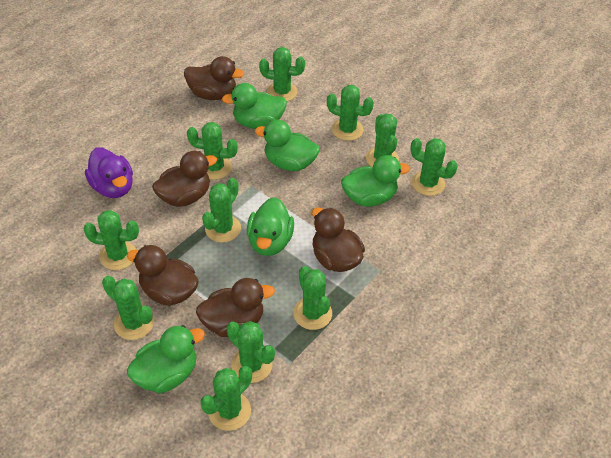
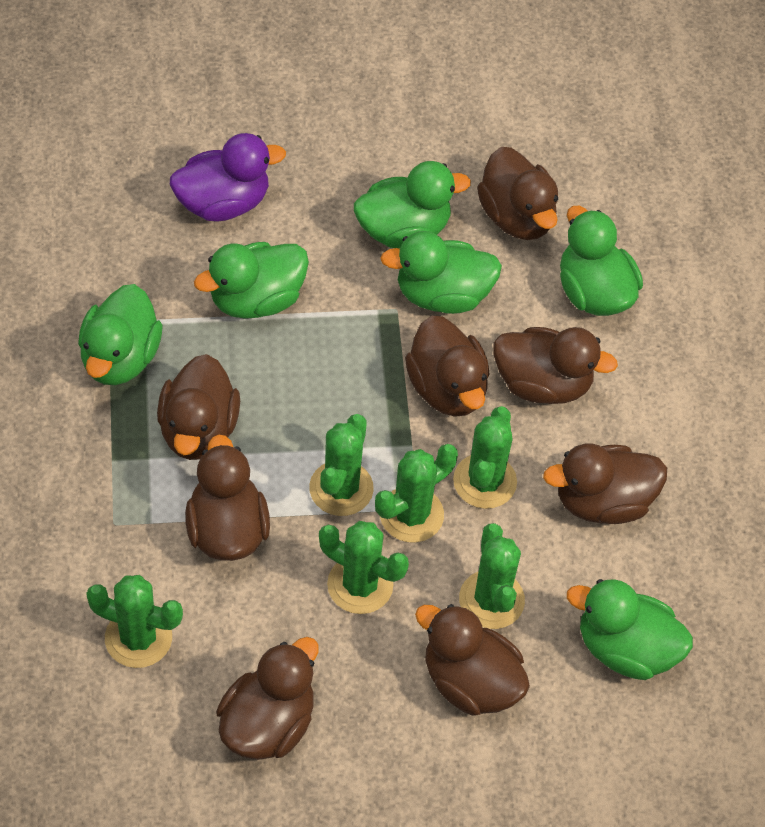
brown duck: 5 -> 8
green cactus: 11 -> 6
green duck: 5 -> 6

